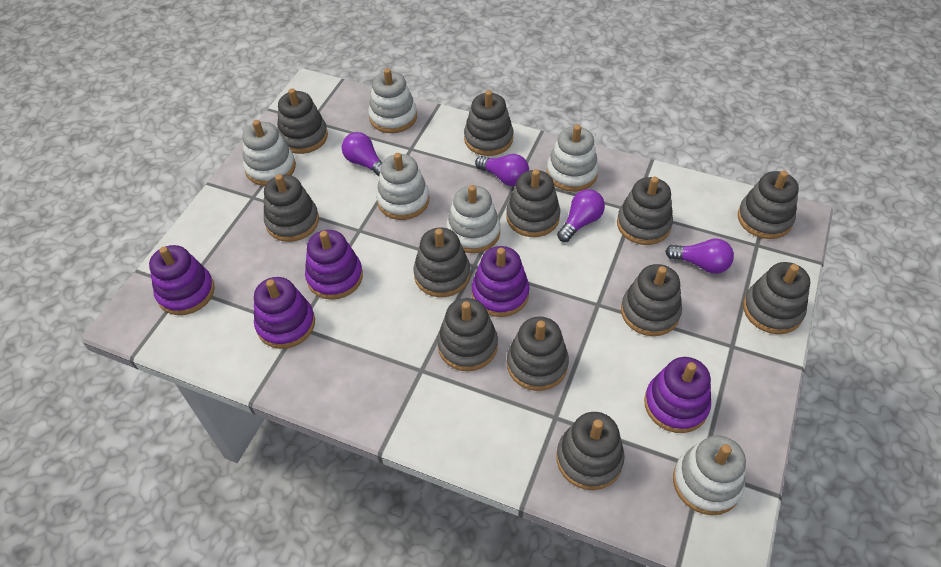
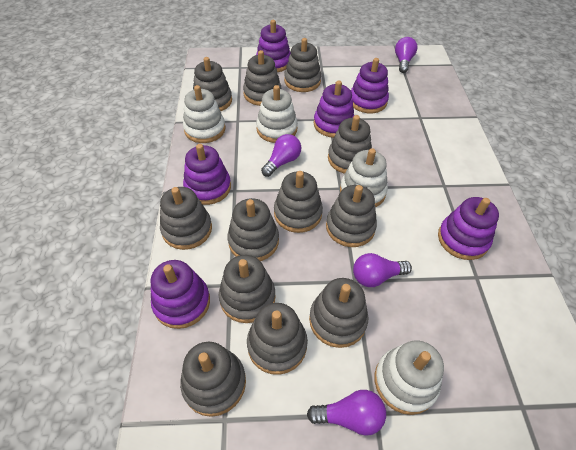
purple stacking toy: 5 -> 6
white stacking toy: 6 -> 4

